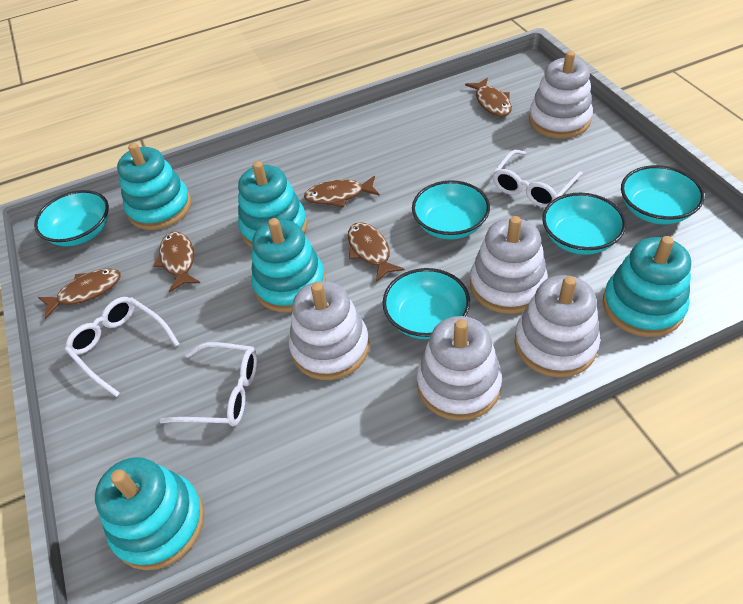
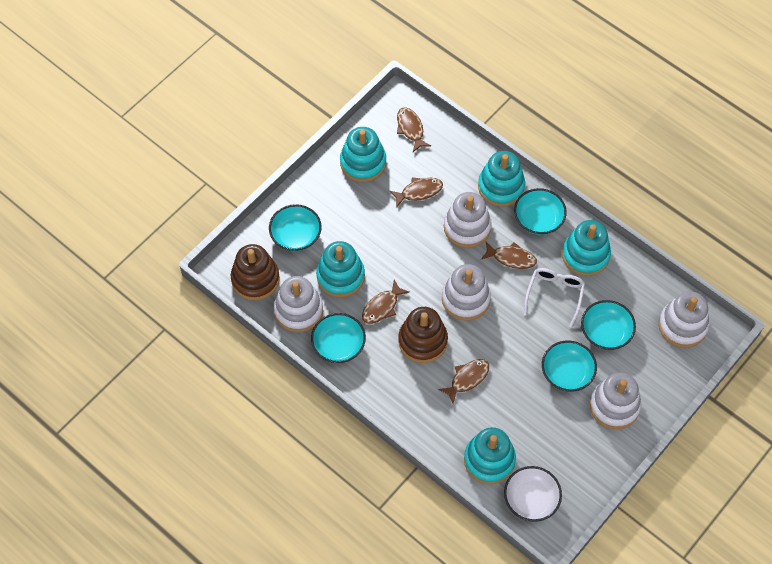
brown stacking toy: 0 -> 2
white bowl: 0 -> 1
white glasses: 3 -> 1

